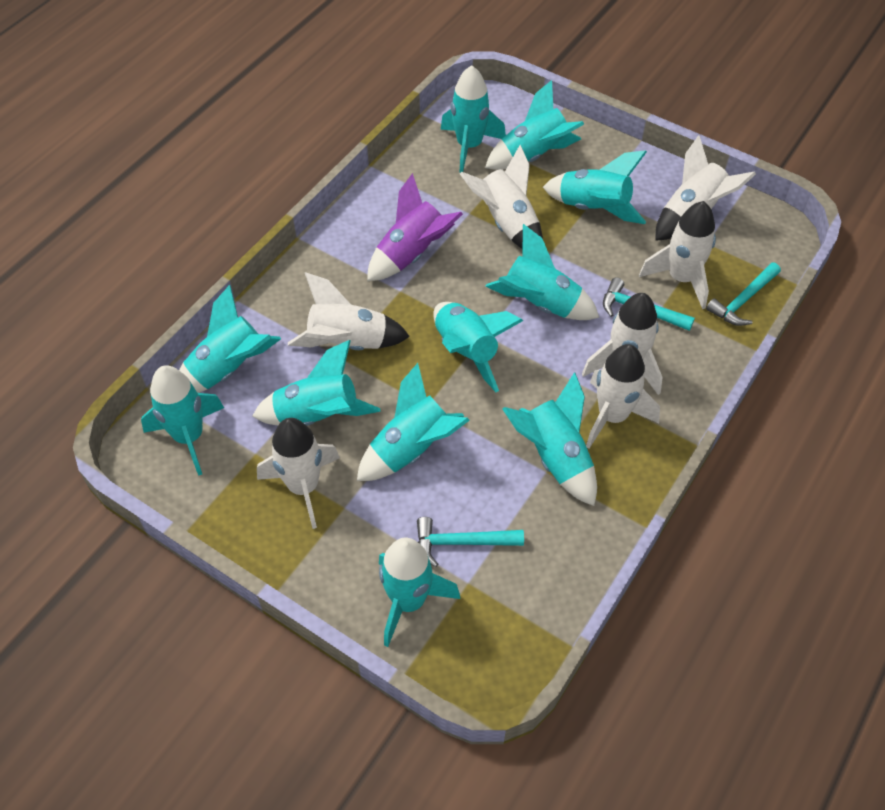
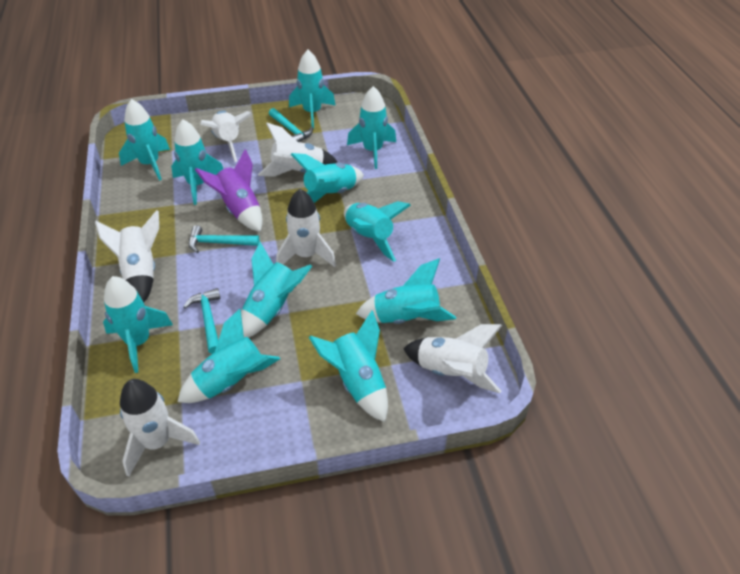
white rocket: 7 -> 6

